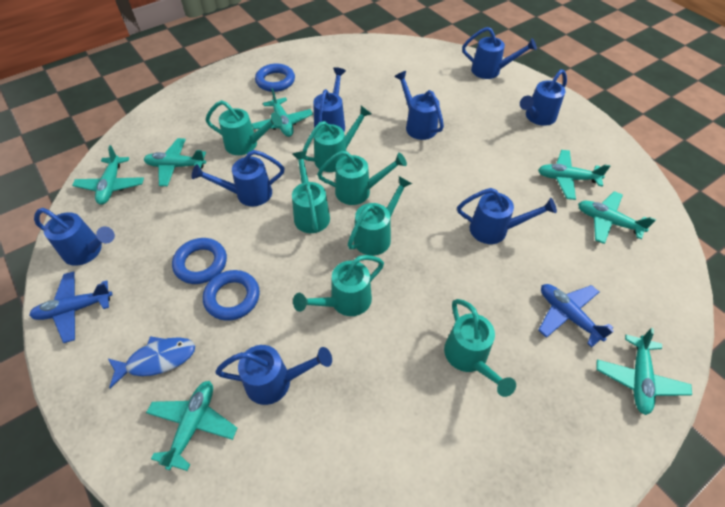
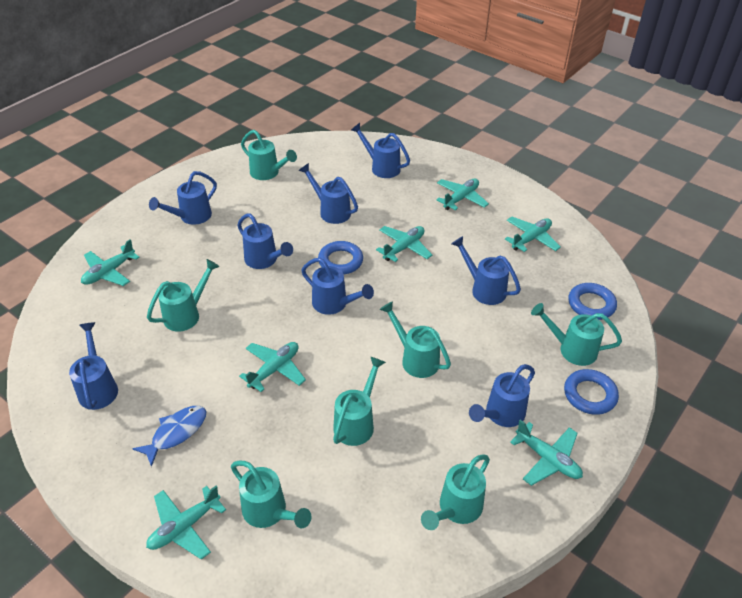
blue plane: 2 -> 0

